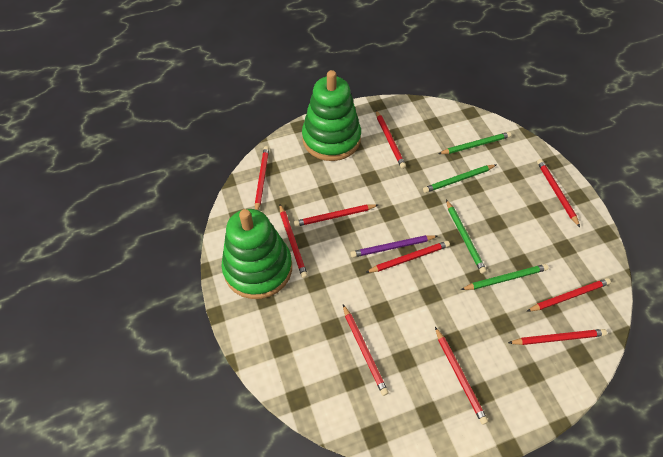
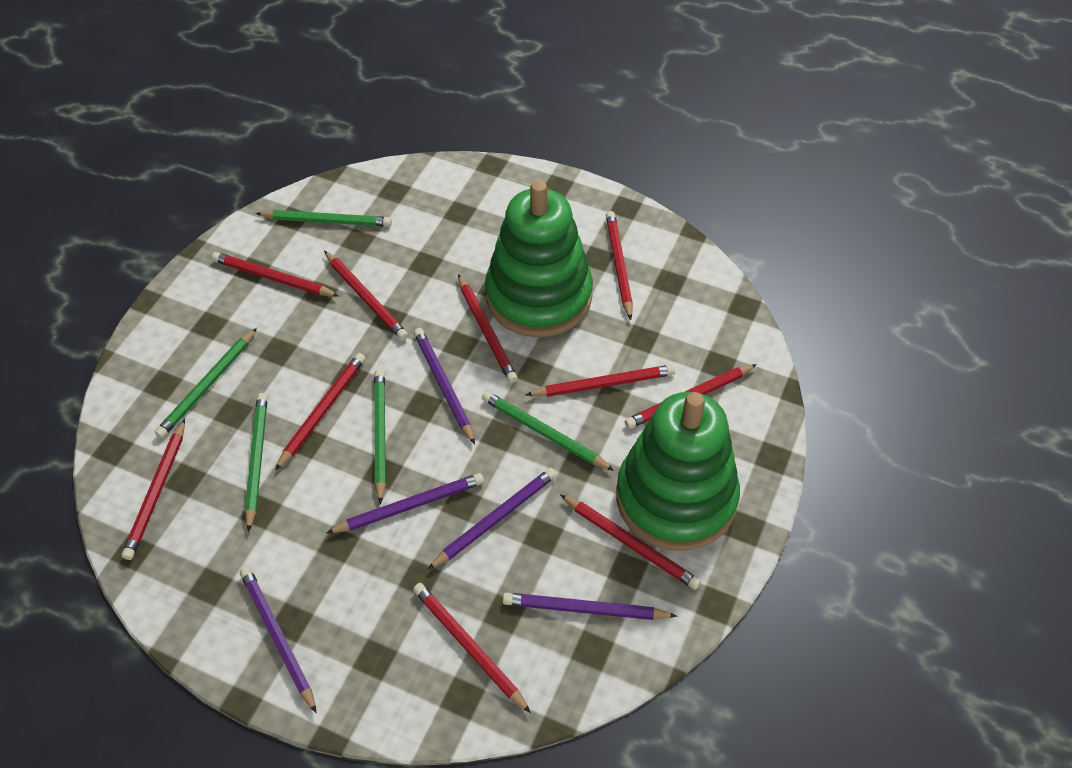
green pencil: 4 -> 5
purple pencil: 1 -> 5

